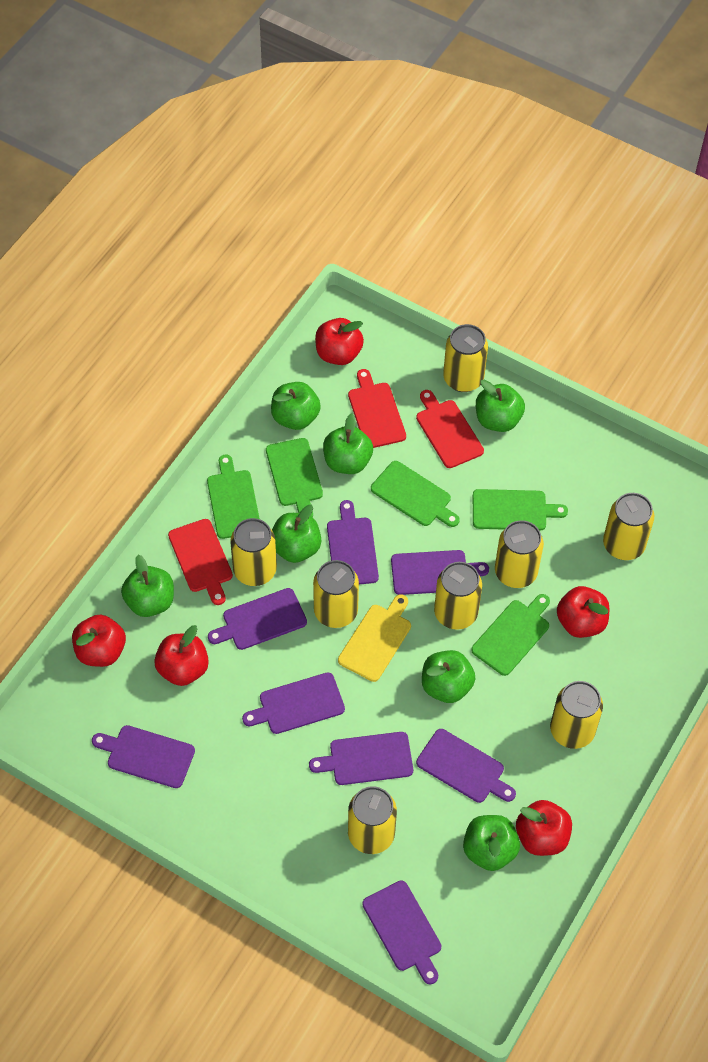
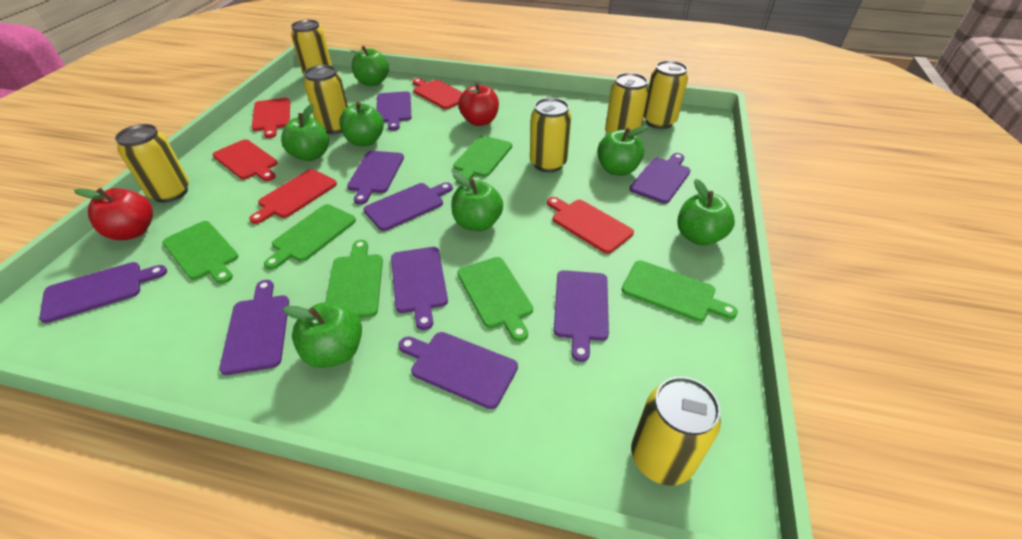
green cutting board: 5 -> 6
purple cutting board: 8 -> 9
red apple: 5 -> 2
red cutting board: 3 -> 5
yellow can: 8 -> 7
yellow cutting board: 1 -> 0

